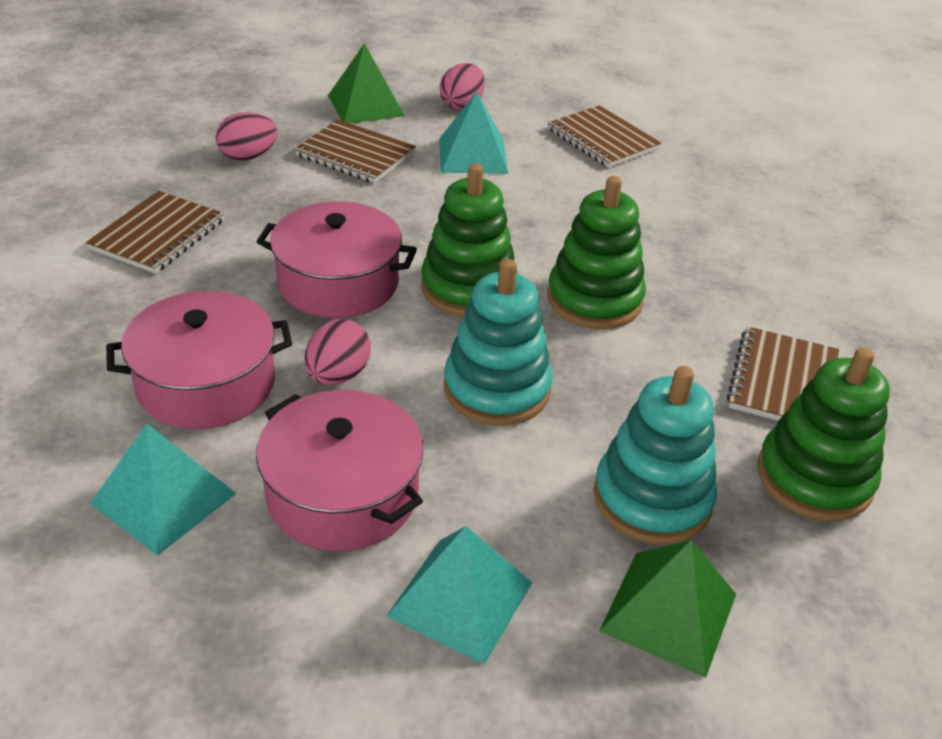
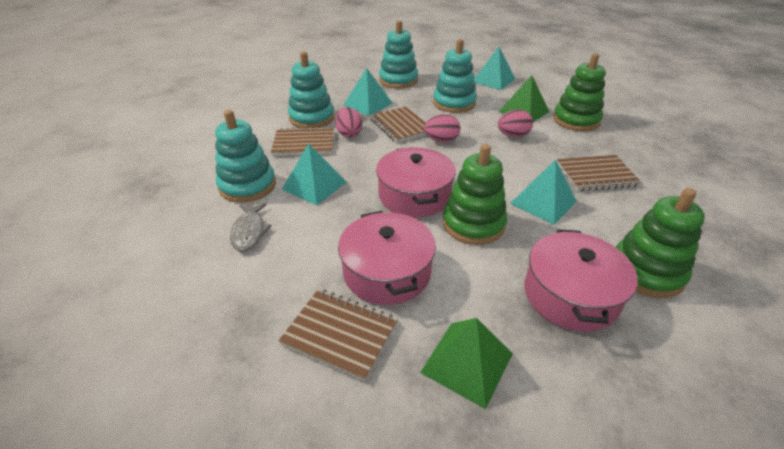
grey fish: 0 -> 1
turquoise pyramid: 3 -> 4
turquoise stacking toy: 2 -> 4

